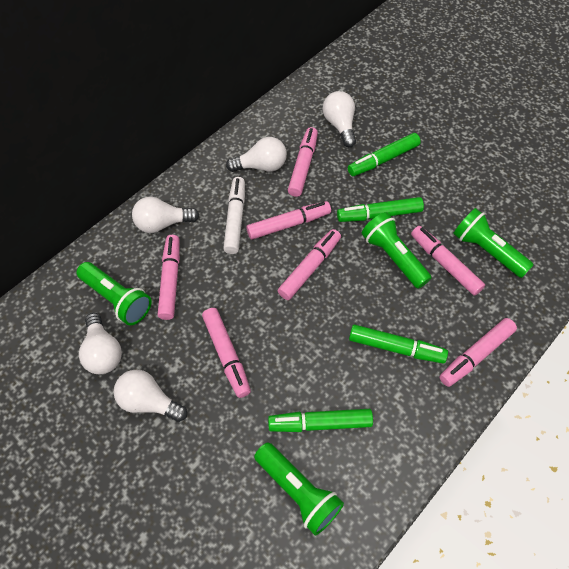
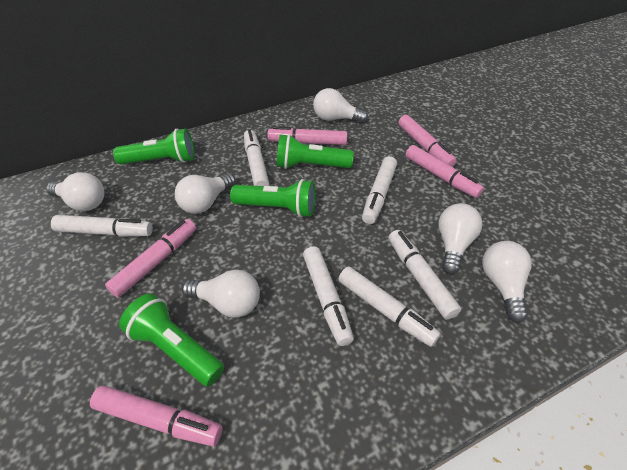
green marker: 4 -> 0
pink marker: 7 -> 5
white light bulb: 5 -> 6
white marker: 1 -> 6

